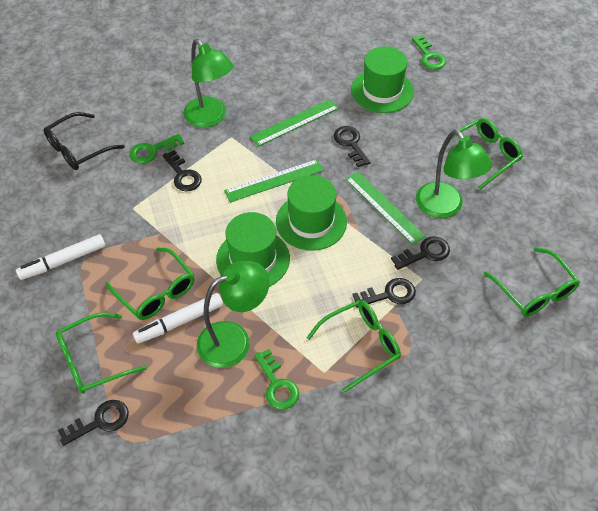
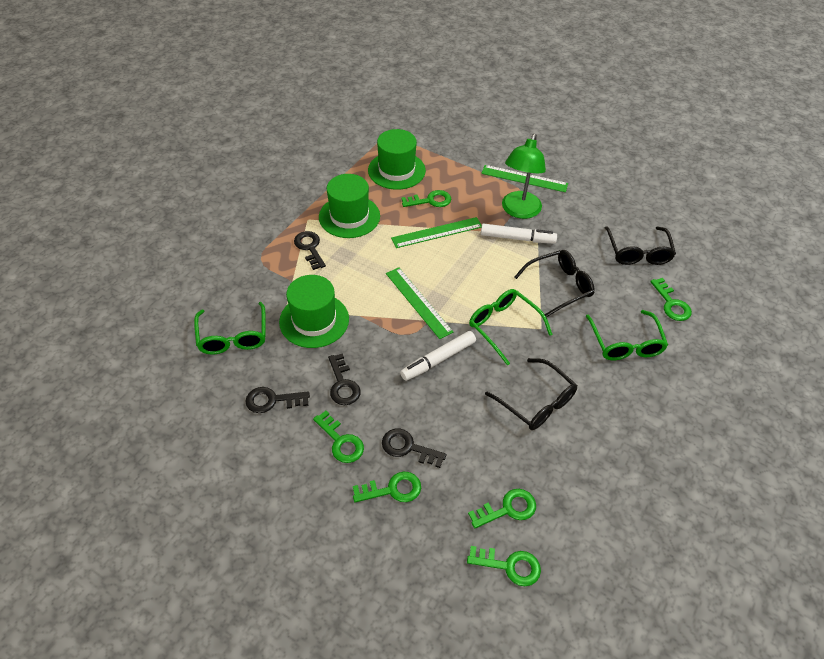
black glasses: 1 -> 3
black key: 5 -> 4
green glasses: 5 -> 3
green key: 3 -> 6
green lamp: 3 -> 1

